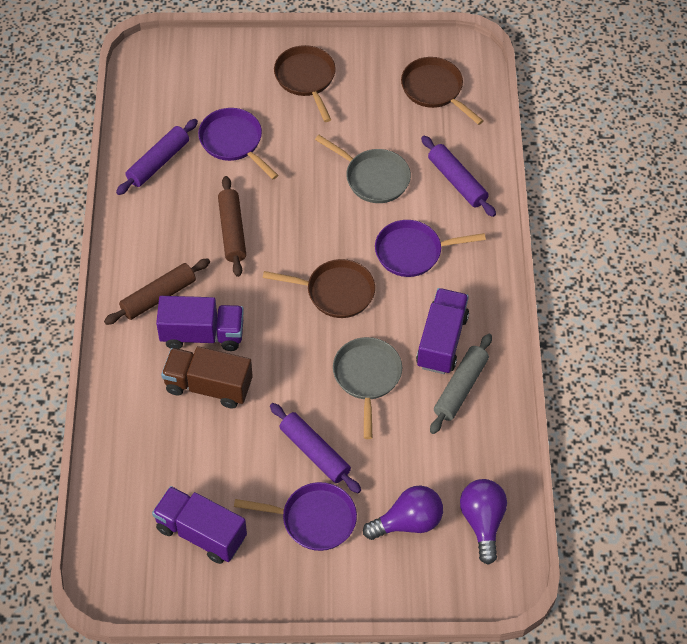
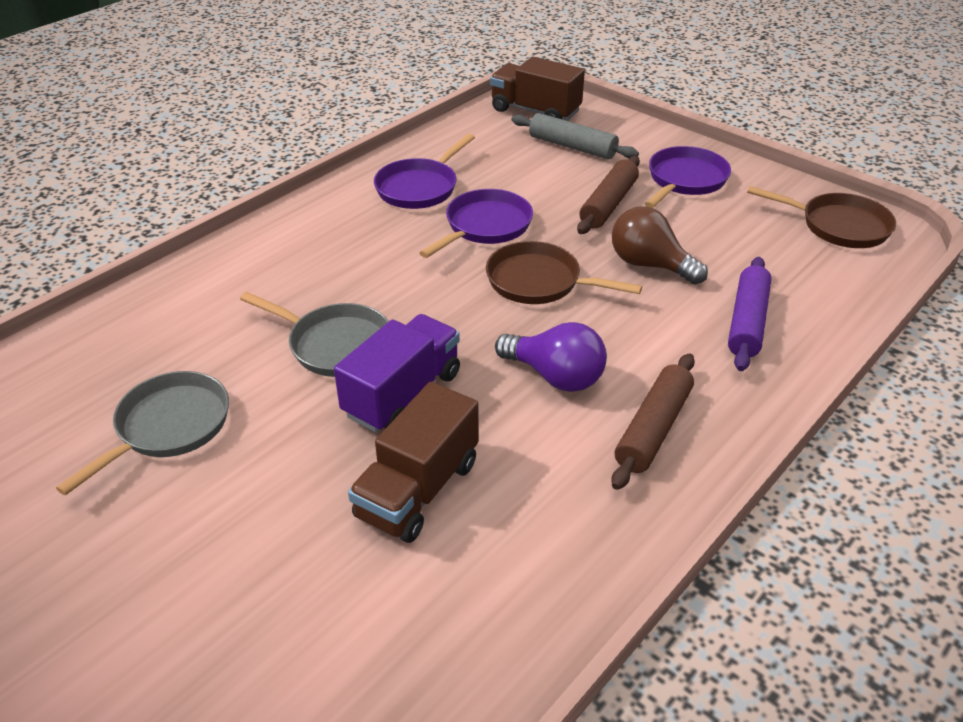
brown light bulb: 0 -> 1
brown pan: 3 -> 2
brown truck: 1 -> 2
purple light bulb: 2 -> 1
purple rolling pin: 3 -> 1
purple truck: 3 -> 1

